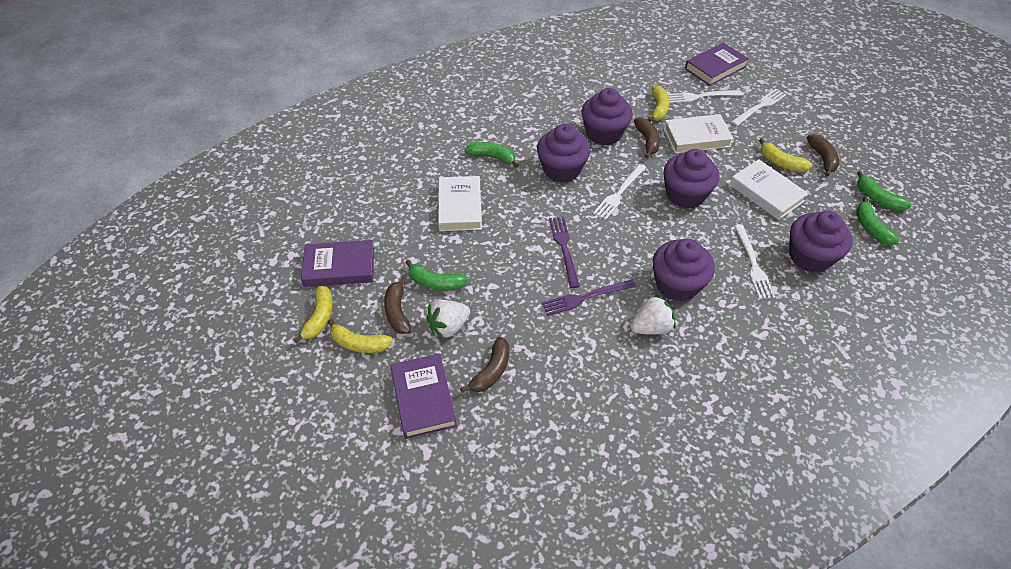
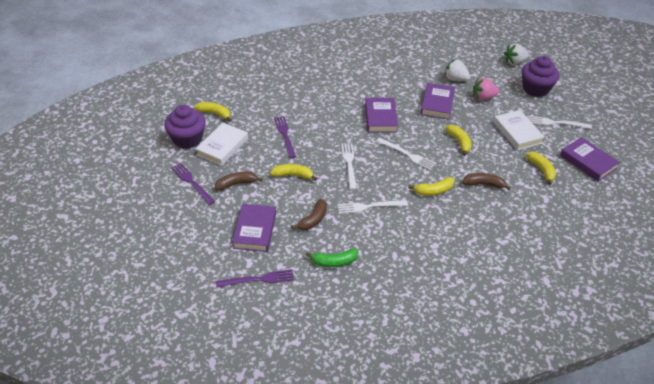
brown banana: 4 -> 3
green banana: 4 -> 1
pink strawberry: 0 -> 1
purple book: 3 -> 4
purple cupcake: 5 -> 2
purple fork: 2 -> 3
white book: 3 -> 2
yellow banana: 4 -> 5

